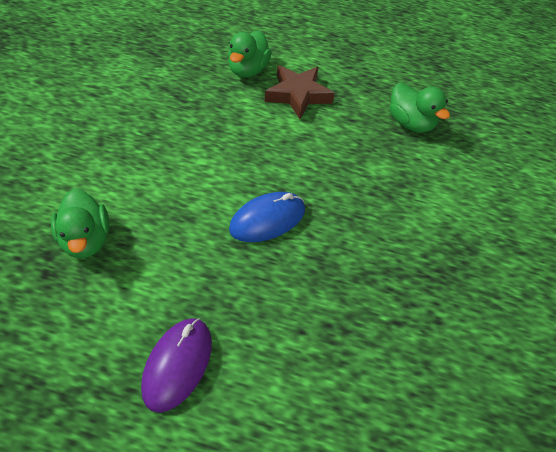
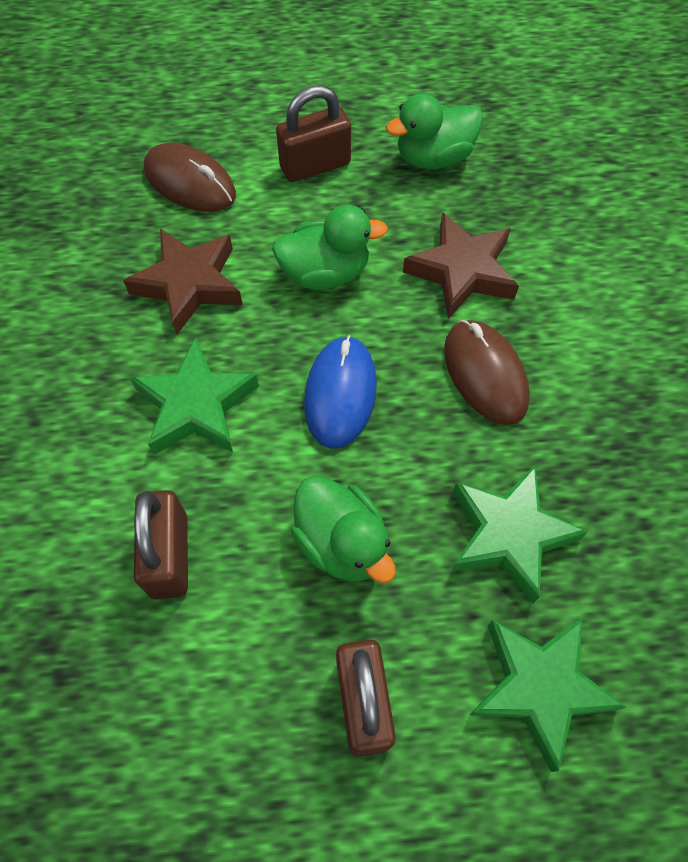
brown mouse: 0 -> 2
brown padlock: 0 -> 3
brown star: 1 -> 2
green star: 0 -> 3
purple mouse: 1 -> 0

